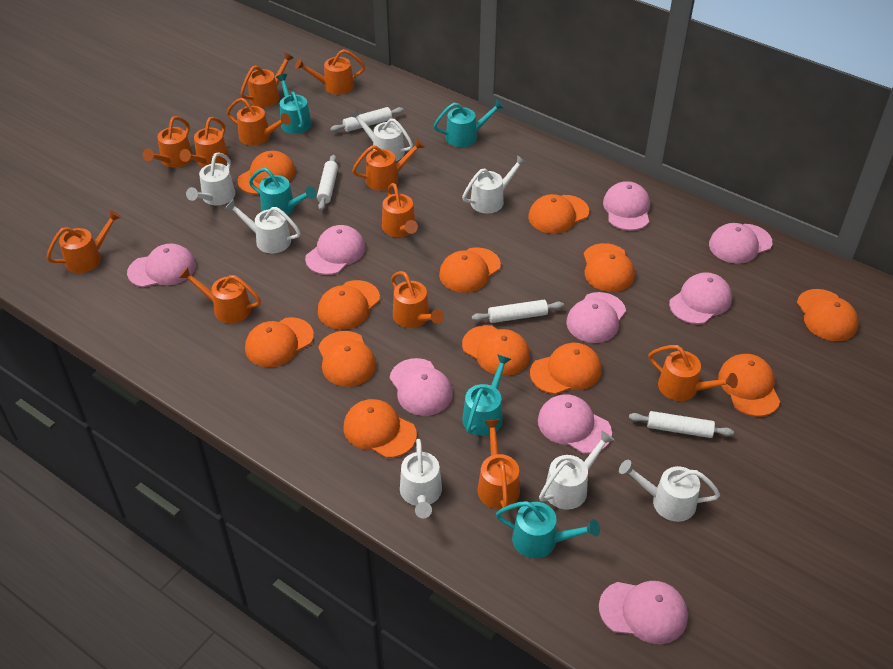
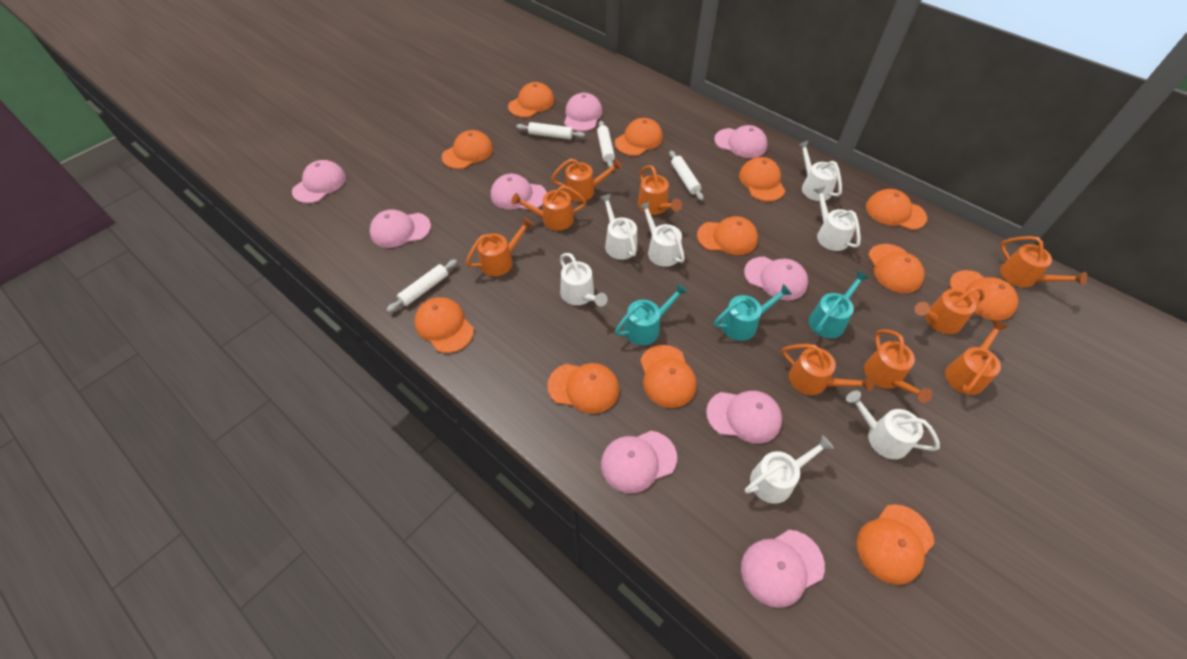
orange watering can: 12 -> 9
turquoise watering can: 5 -> 3

